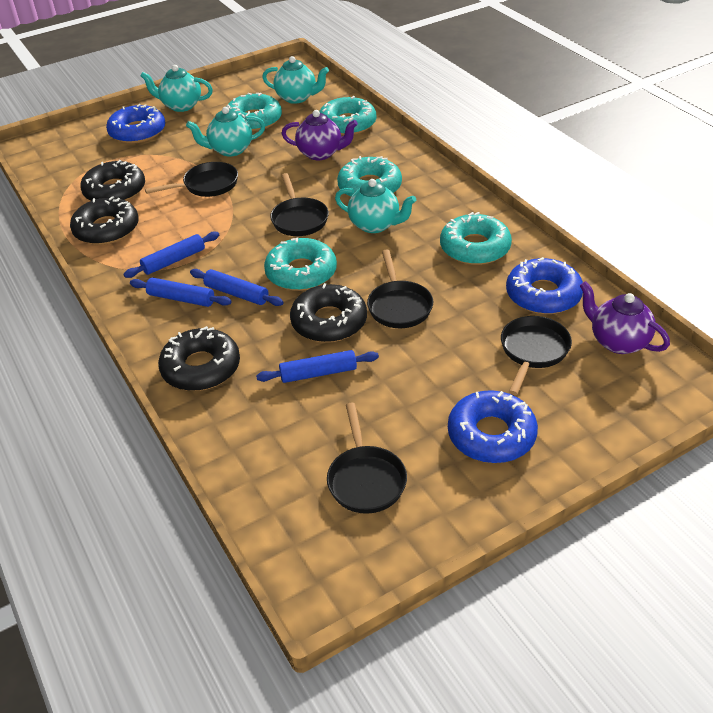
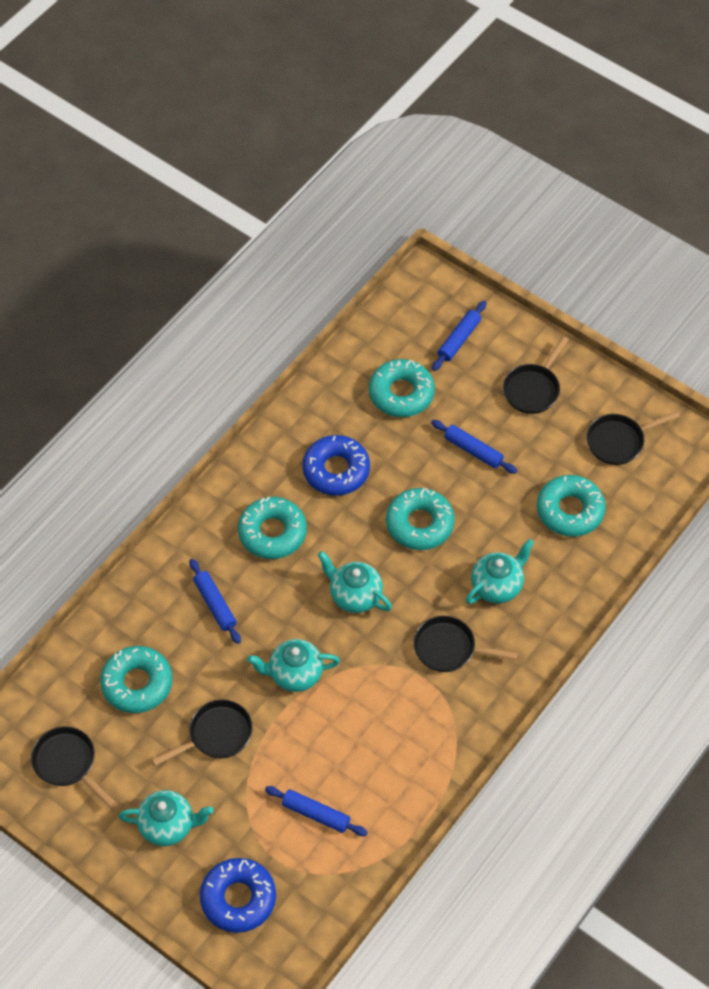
black donut: 4 -> 0
blue donut: 3 -> 2
purple teapot: 2 -> 0

